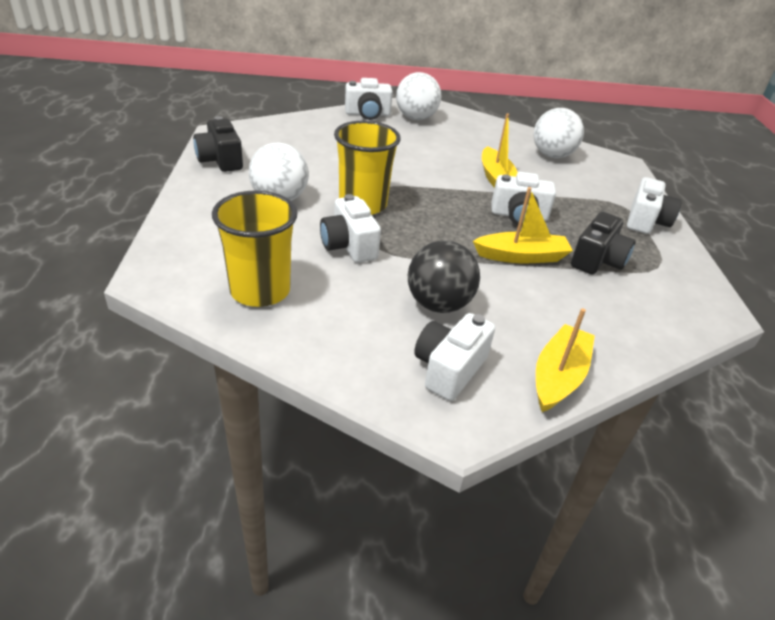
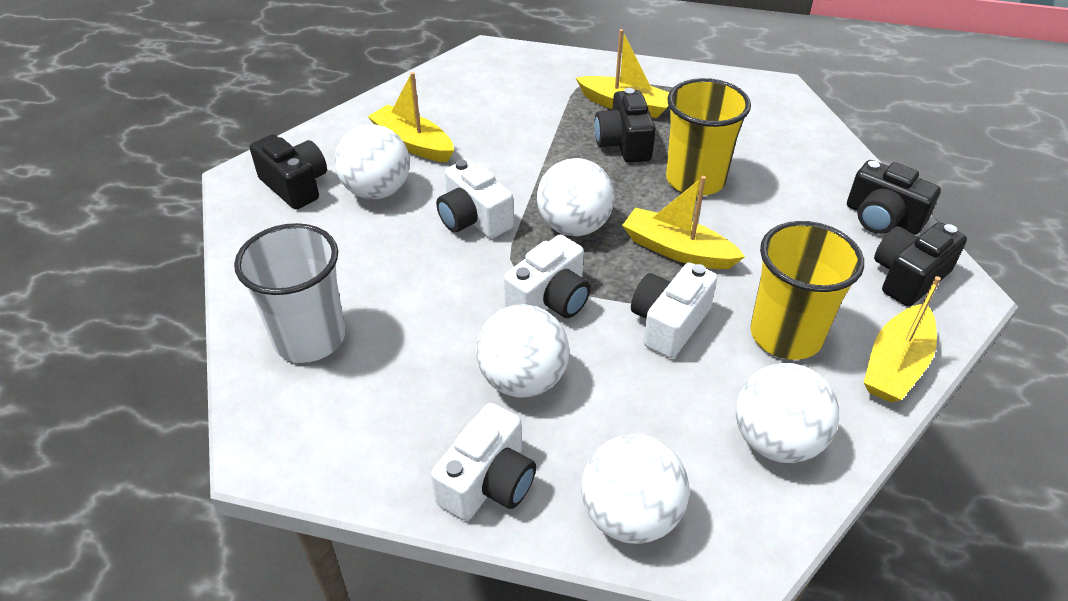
black ball: 1 -> 0
black camera: 2 -> 4
white ball: 3 -> 5
white camera: 5 -> 4
white cup: 0 -> 1
yellow boat: 3 -> 4

